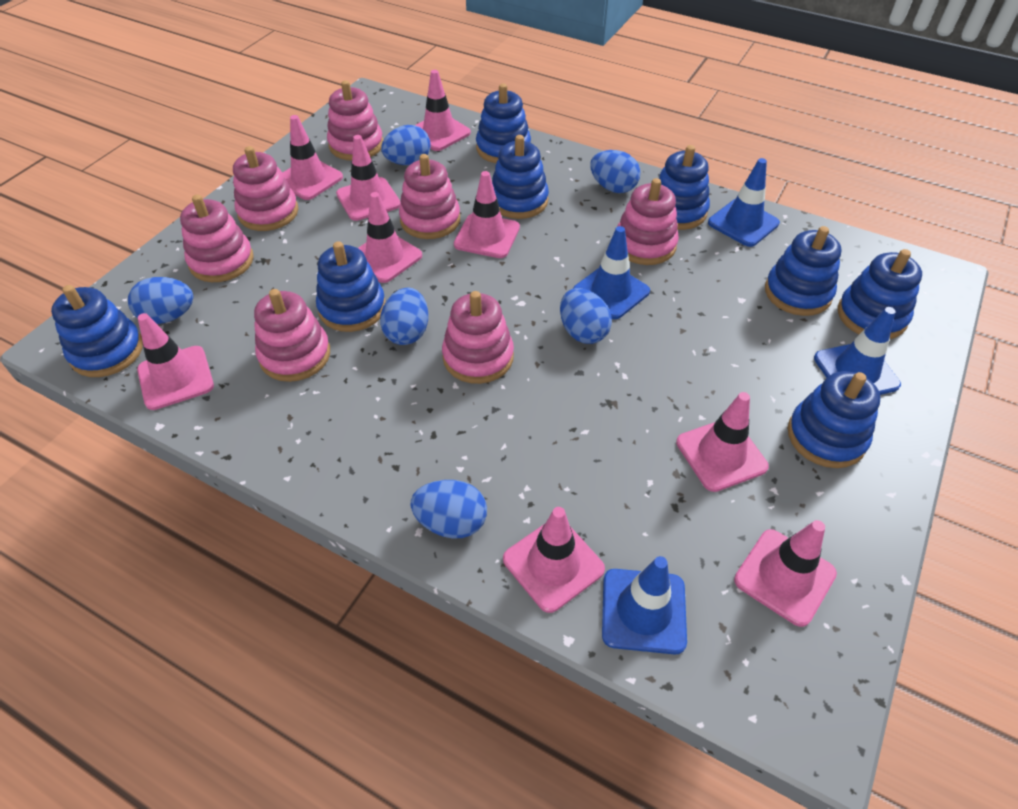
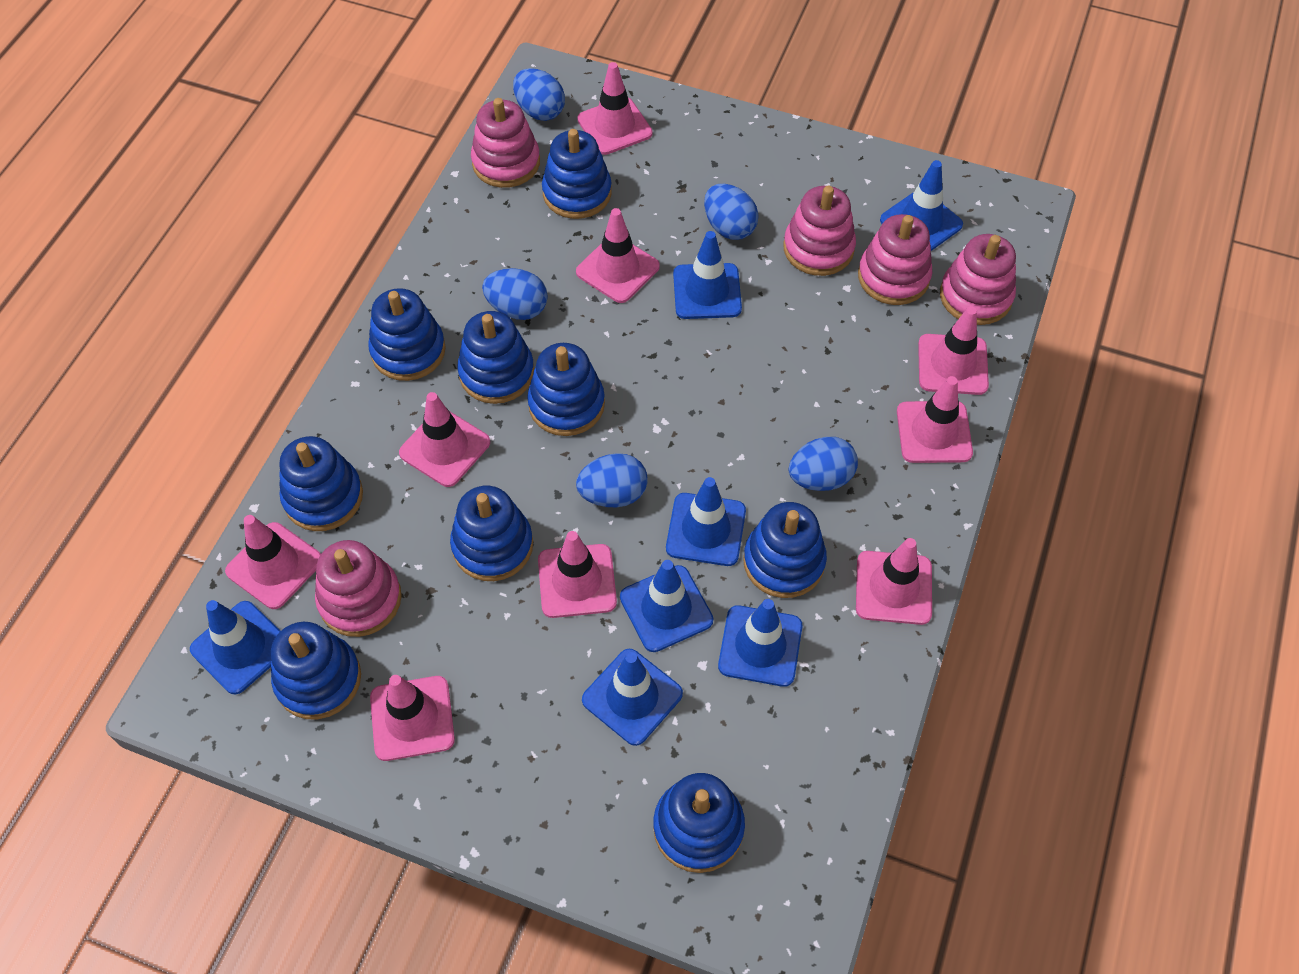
blue egg: 6 -> 5
blue stacking toy: 8 -> 9
blue traffic cone: 4 -> 7
pink stacking toy: 7 -> 5

